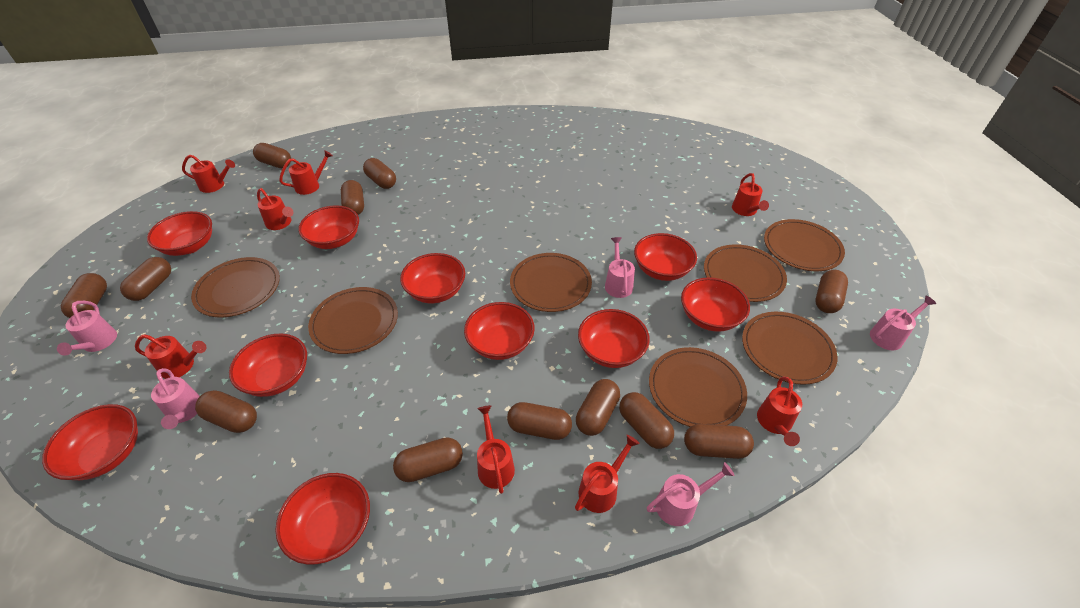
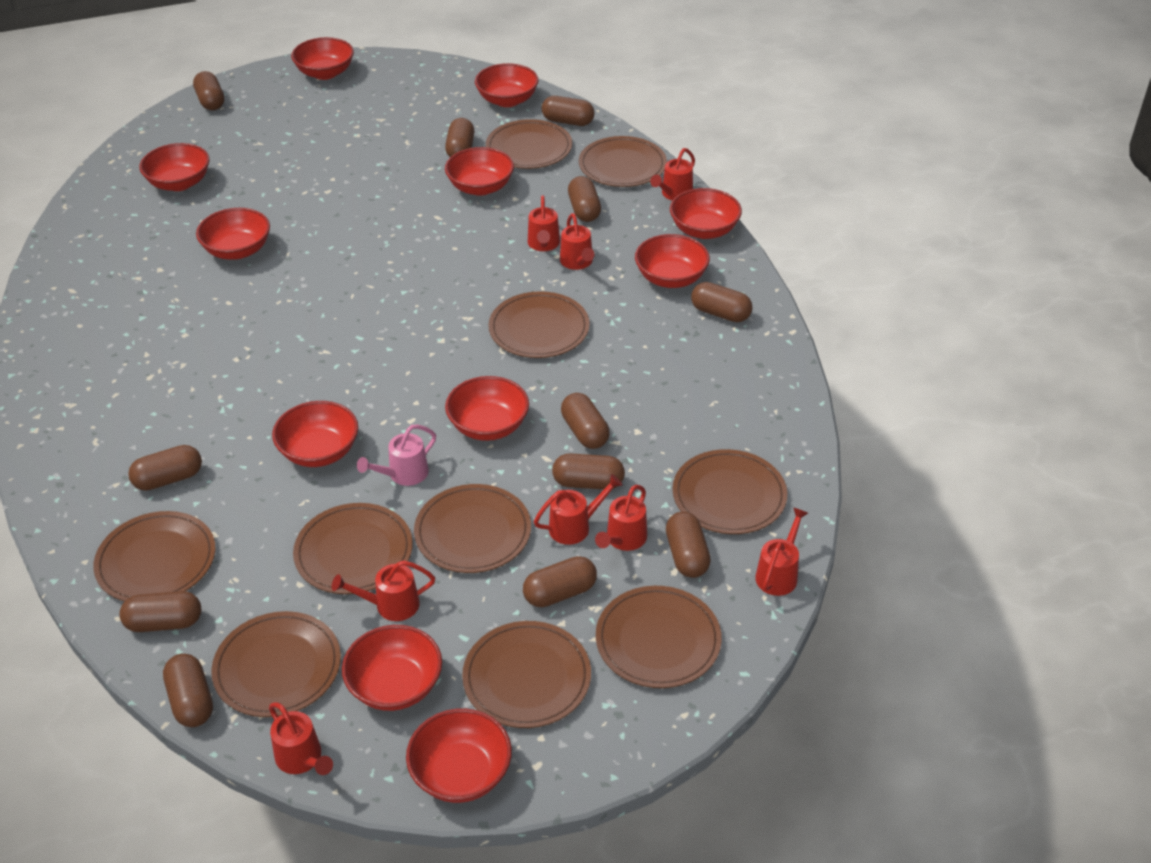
brown plate: 7 -> 10
pink watering can: 5 -> 1
red bowl: 10 -> 11

